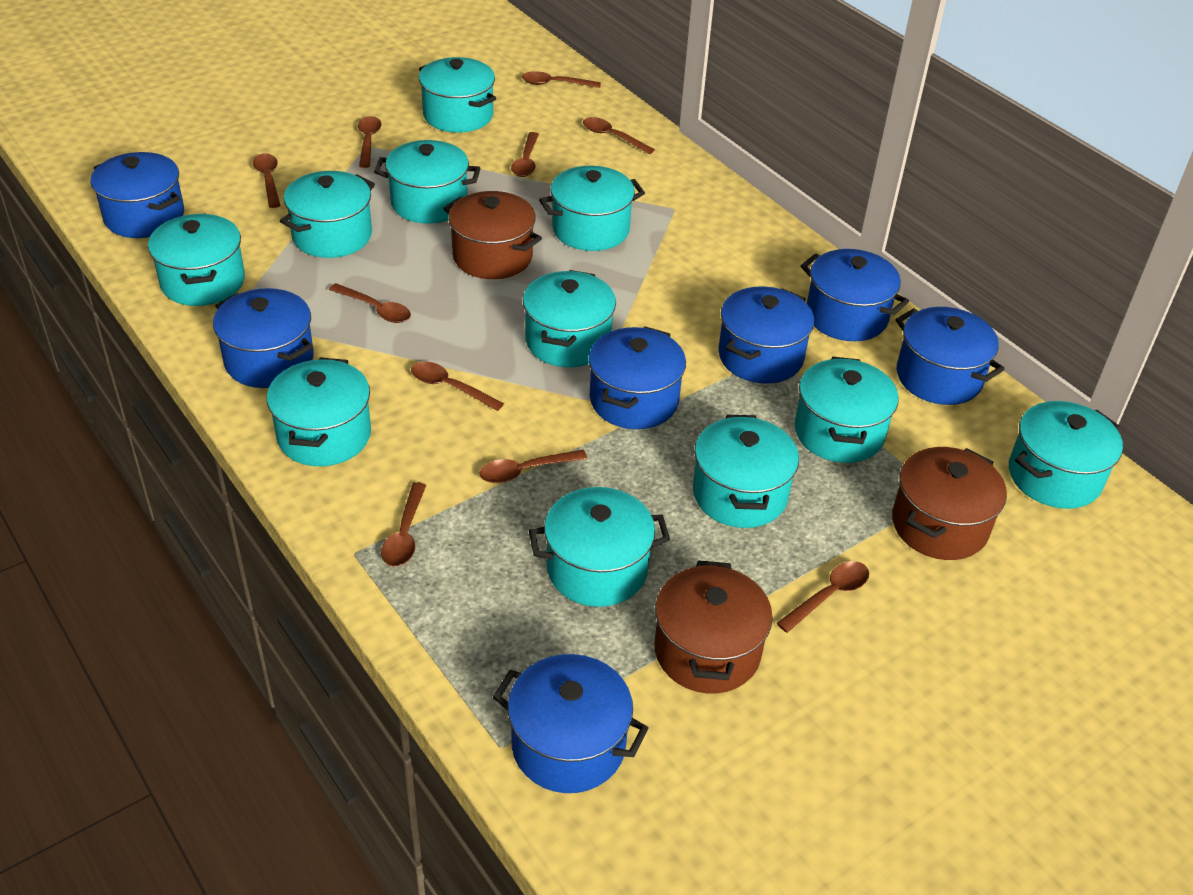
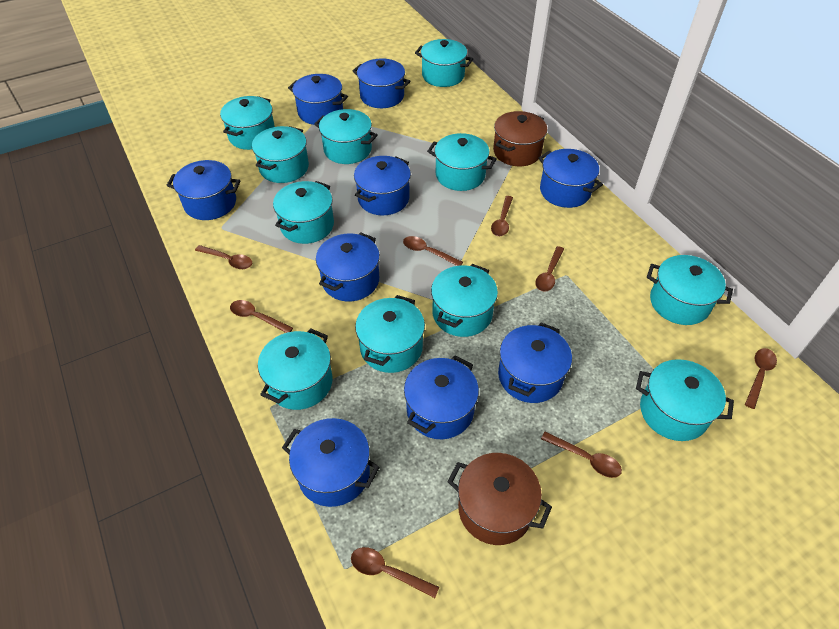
blue pot: 7 -> 9
brown pot: 3 -> 2
brown spoon: 10 -> 8

